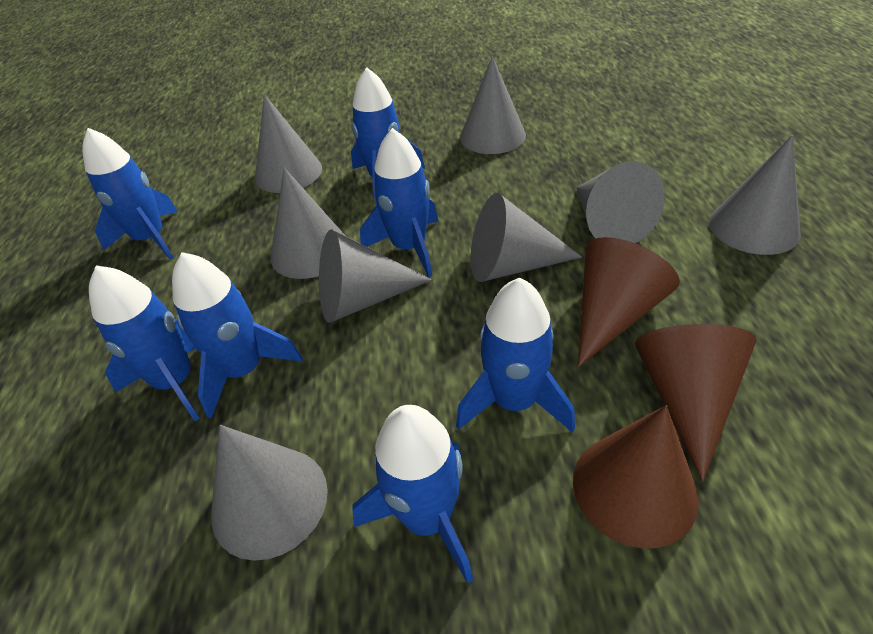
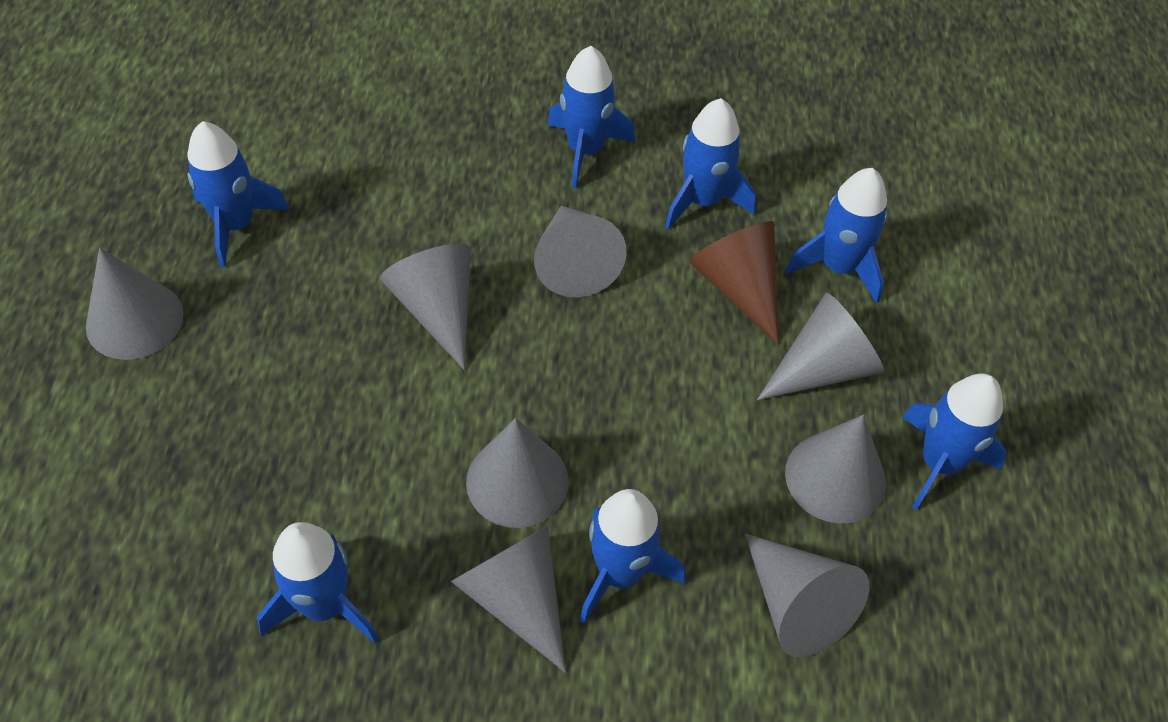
brown cone: 3 -> 1

